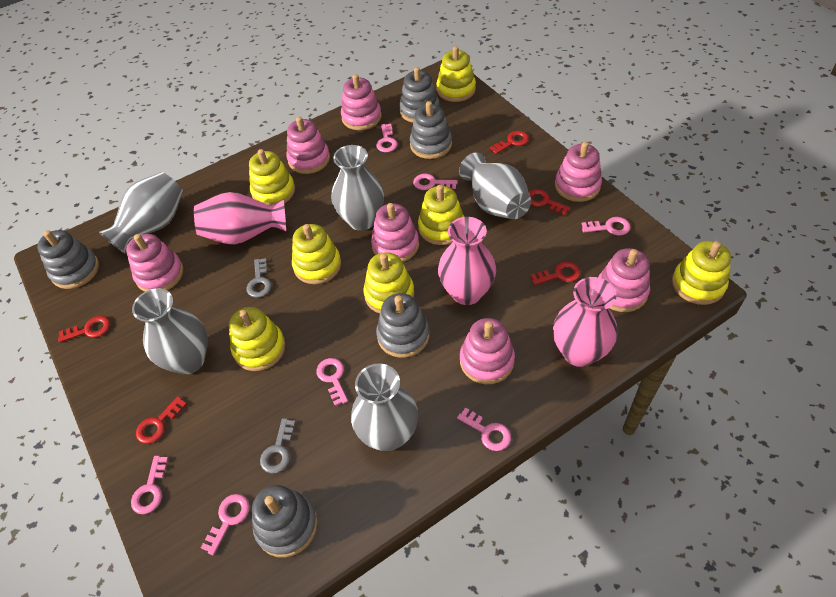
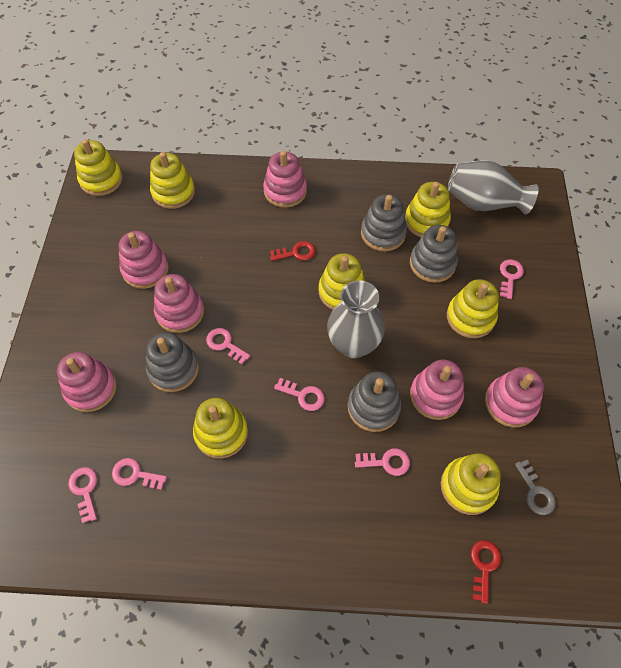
grey key: 2 -> 1
grey stacking toy: 5 -> 4
grey vase: 5 -> 2
pink key: 7 -> 6
pink stacking toy: 7 -> 6
pink vase: 3 -> 0
red key: 5 -> 2

